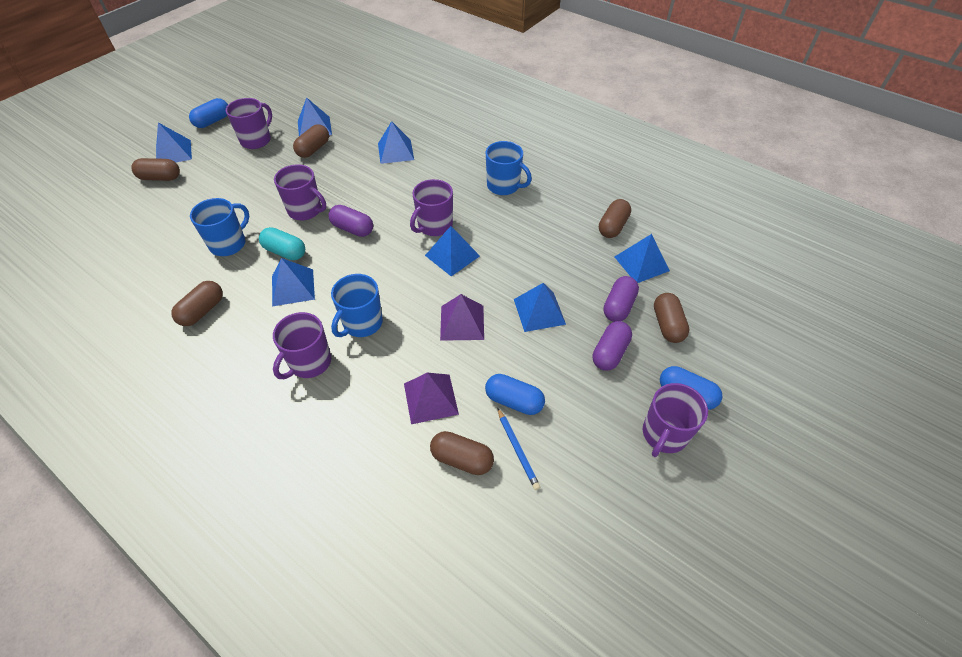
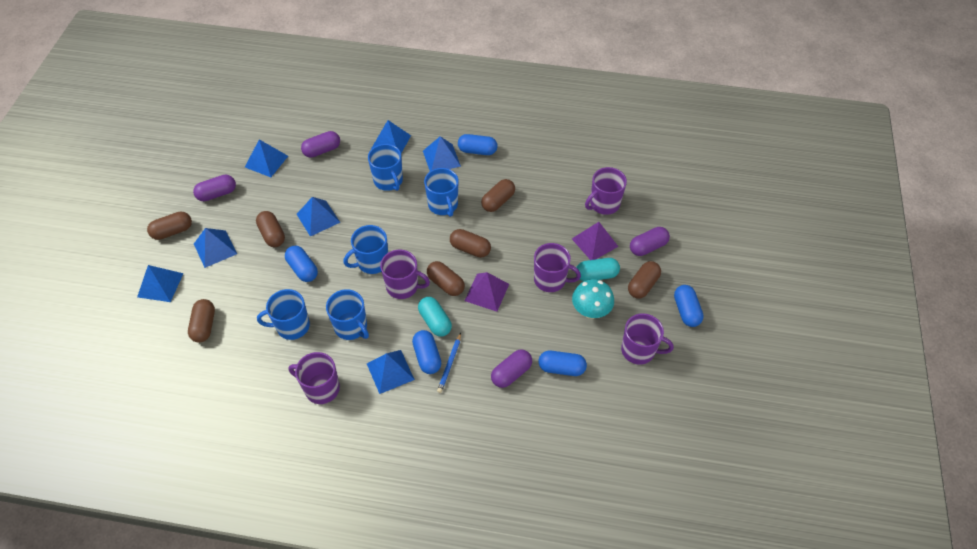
blue capsule: 3 -> 5
blue mug: 3 -> 5
brown capsule: 6 -> 7
purple capsule: 3 -> 4
turquoise capsule: 1 -> 2
turquoise mushroom: 0 -> 1

